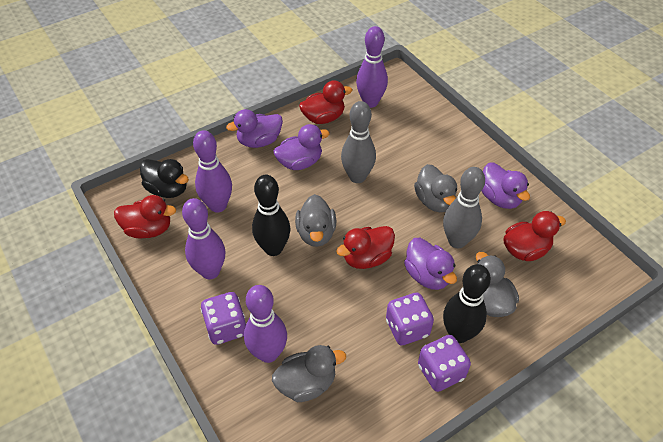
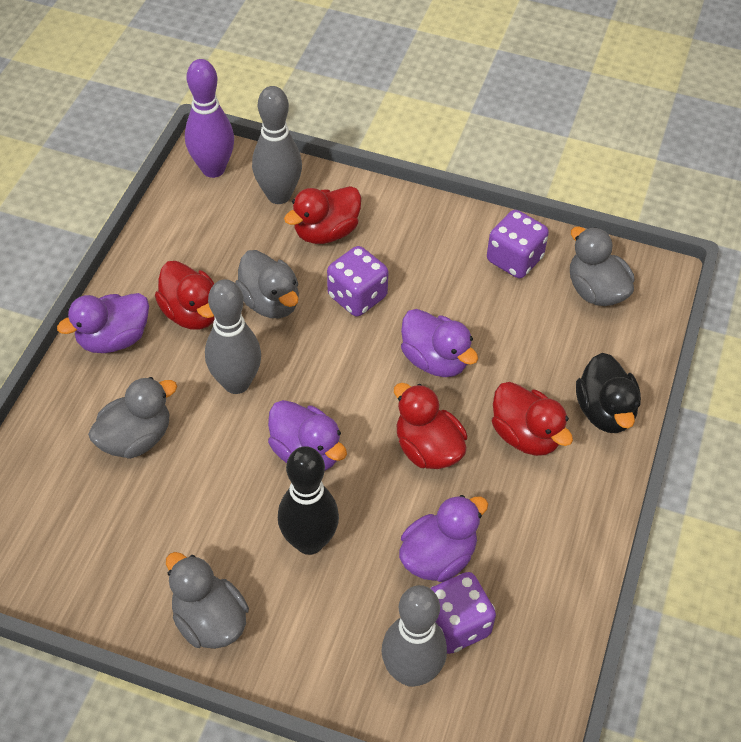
black bowling pin: 2 -> 1
grey bowling pin: 2 -> 3
purple bowling pin: 4 -> 1

